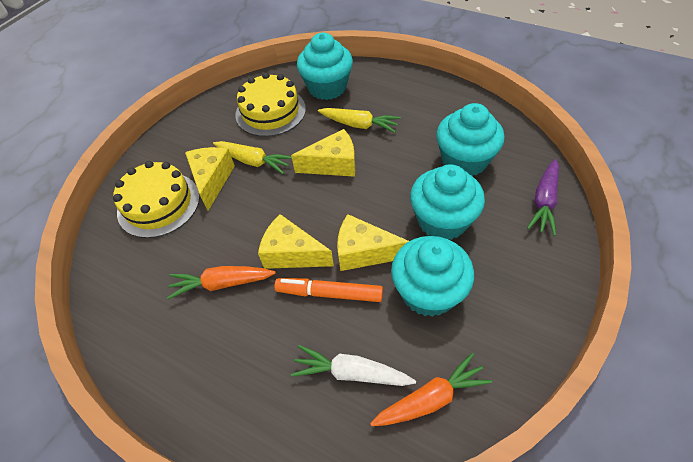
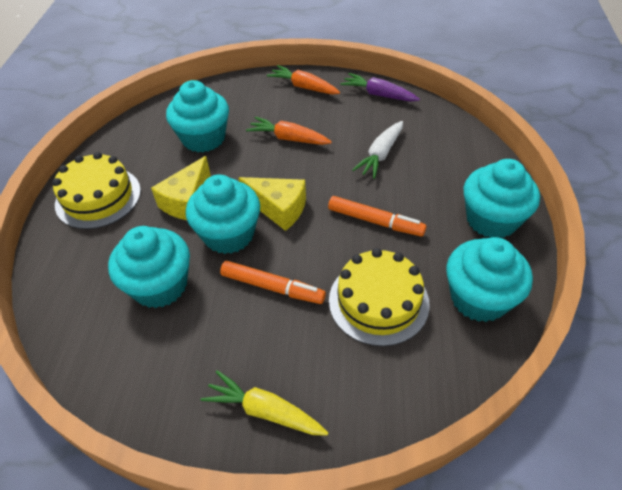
orange marker: 1 -> 2
turquoise cupcake: 4 -> 5
yellow carrot: 2 -> 1
yellow cheese: 4 -> 2

